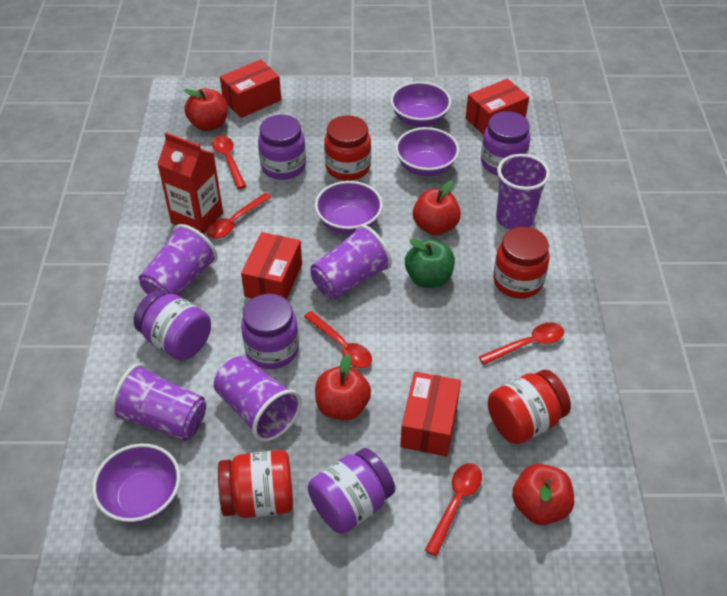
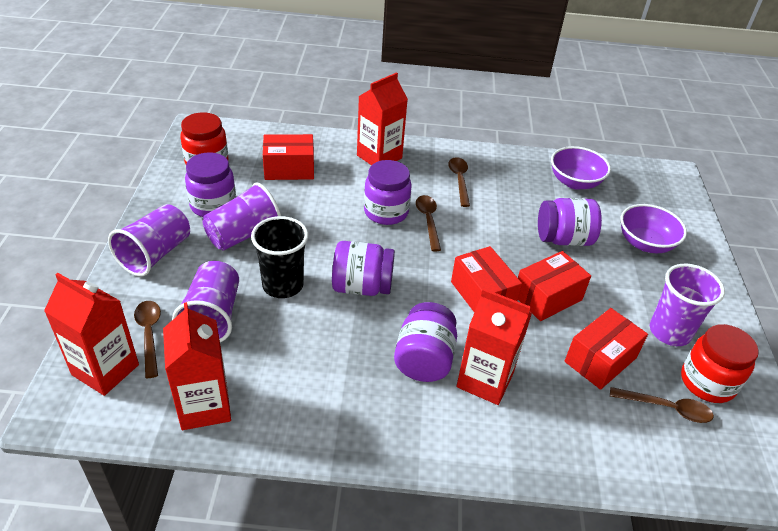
black cup: 0 -> 1
brown spoon: 0 -> 4
green apple: 1 -> 0
purple bowl: 4 -> 2
purple cup: 5 -> 4
red apple: 4 -> 0
red carton: 1 -> 4
red jar: 4 -> 2
red spoon: 5 -> 0

